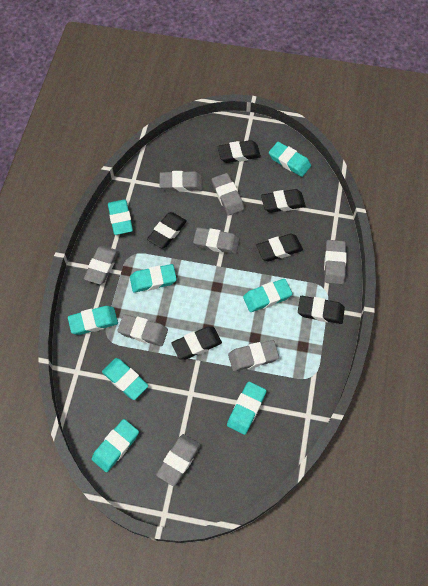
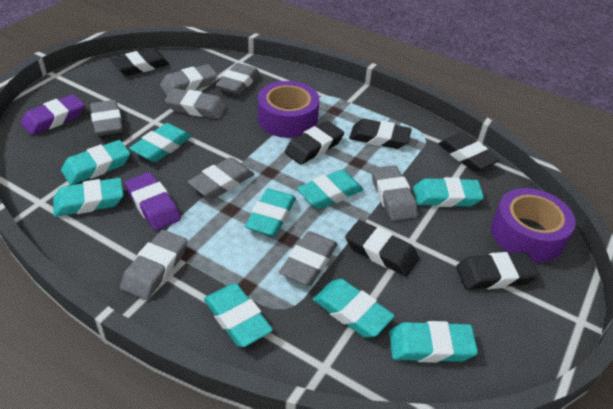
purple eraser: 0 -> 2
purple tape: 0 -> 2
turquoise eraser: 8 -> 9

